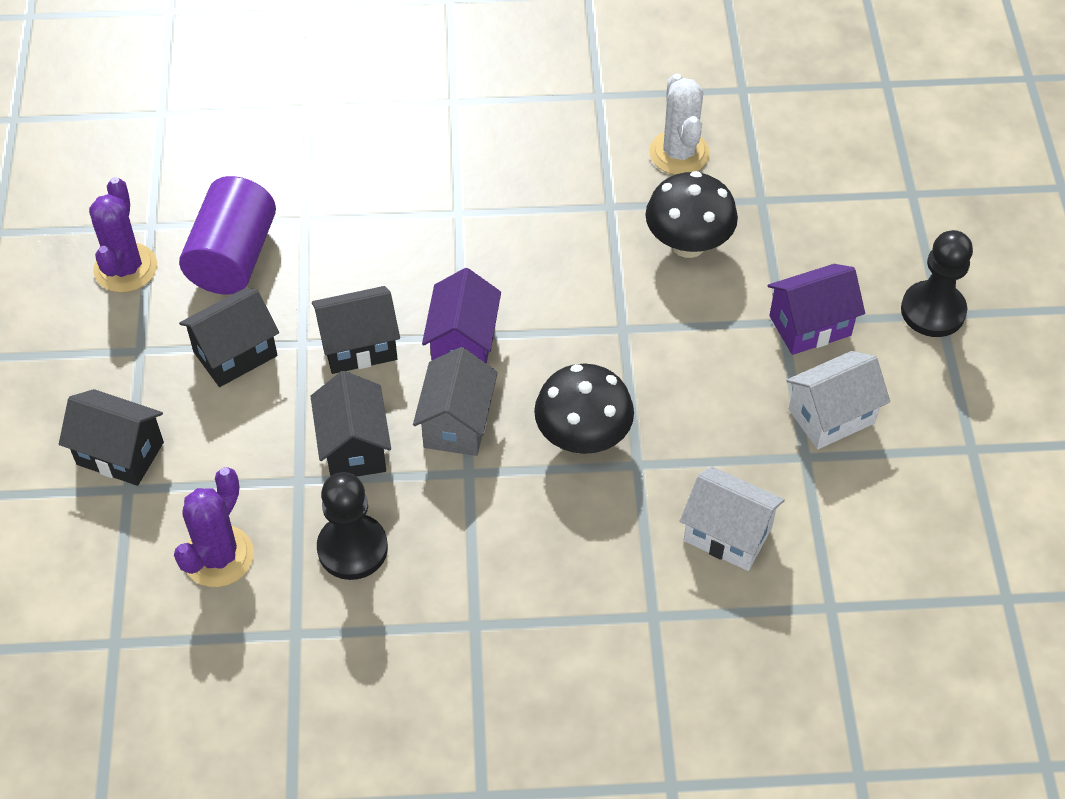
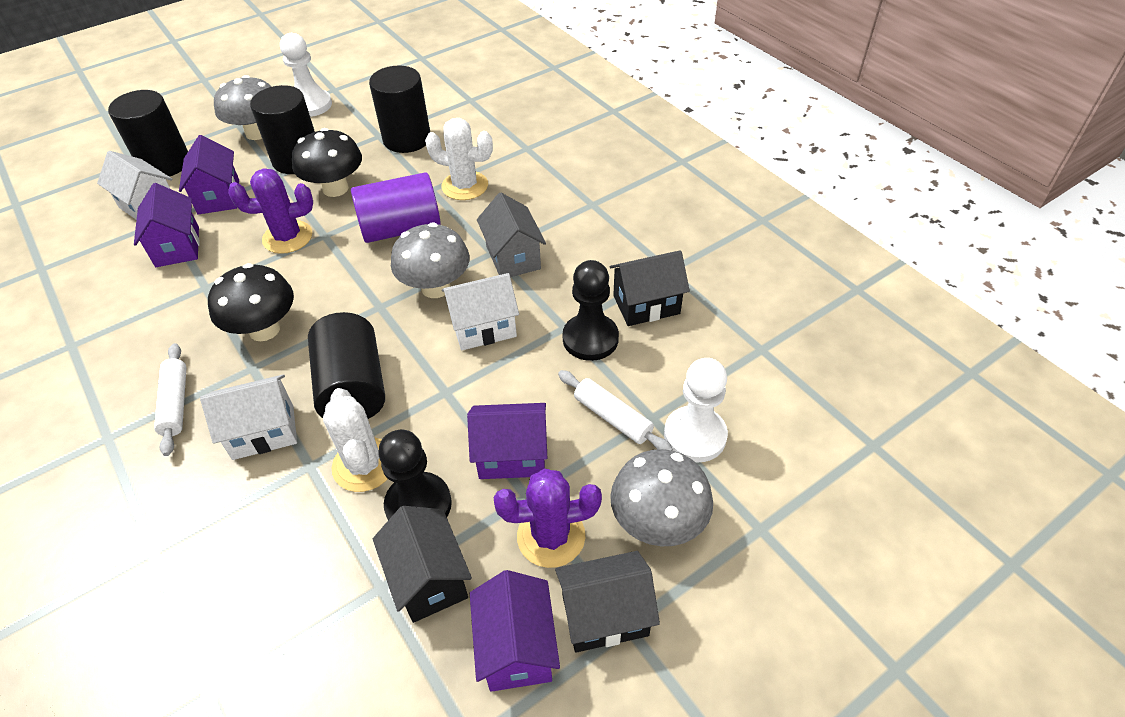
black cylinder: 0 -> 4
black house: 4 -> 3
grey mushroom: 0 -> 3
purple house: 2 -> 4
white cactus: 1 -> 2
white house: 2 -> 3
white pawn: 0 -> 2
white rolling pin: 0 -> 2

